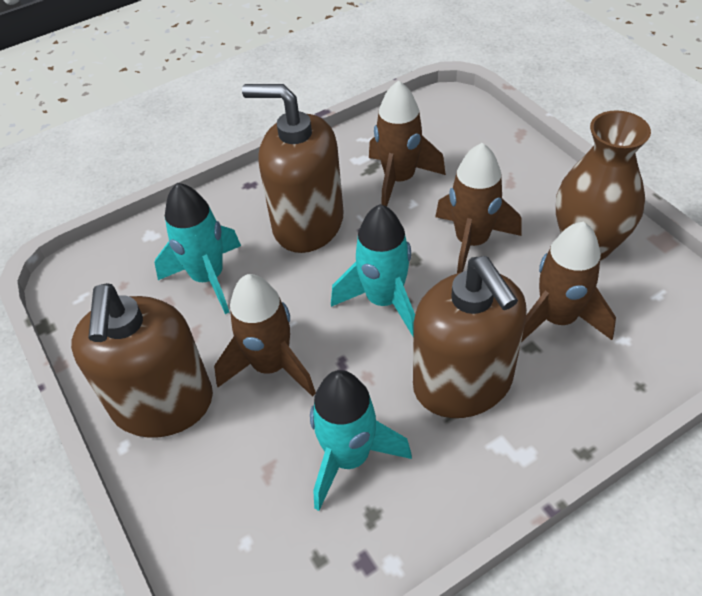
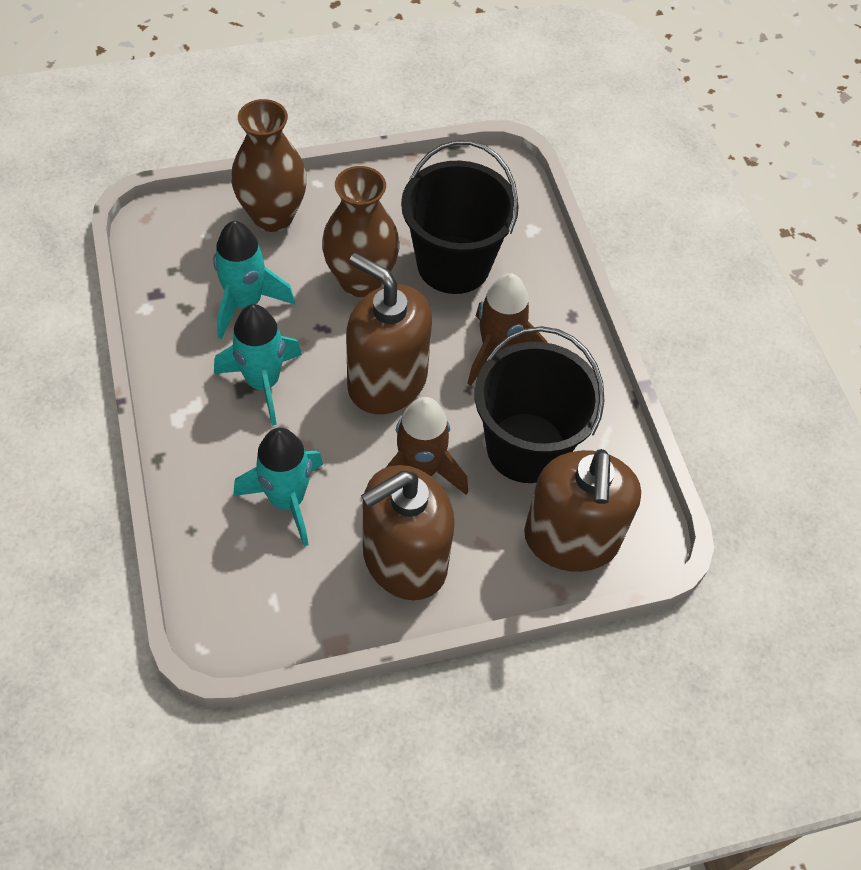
black bucket: 0 -> 2
brown rocket: 4 -> 2
brown vase: 1 -> 2

